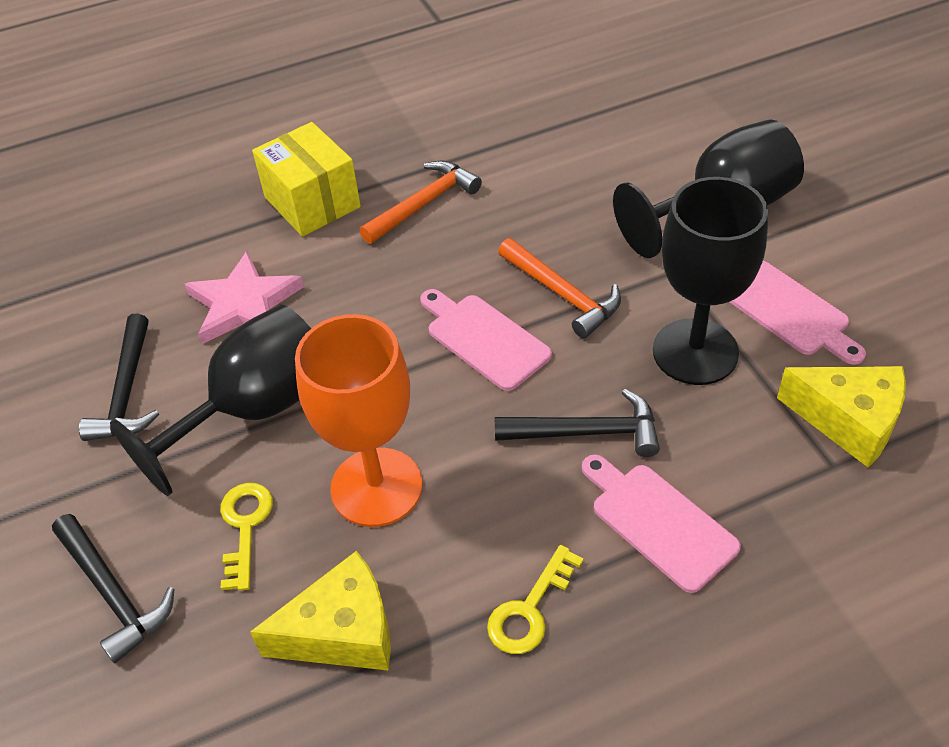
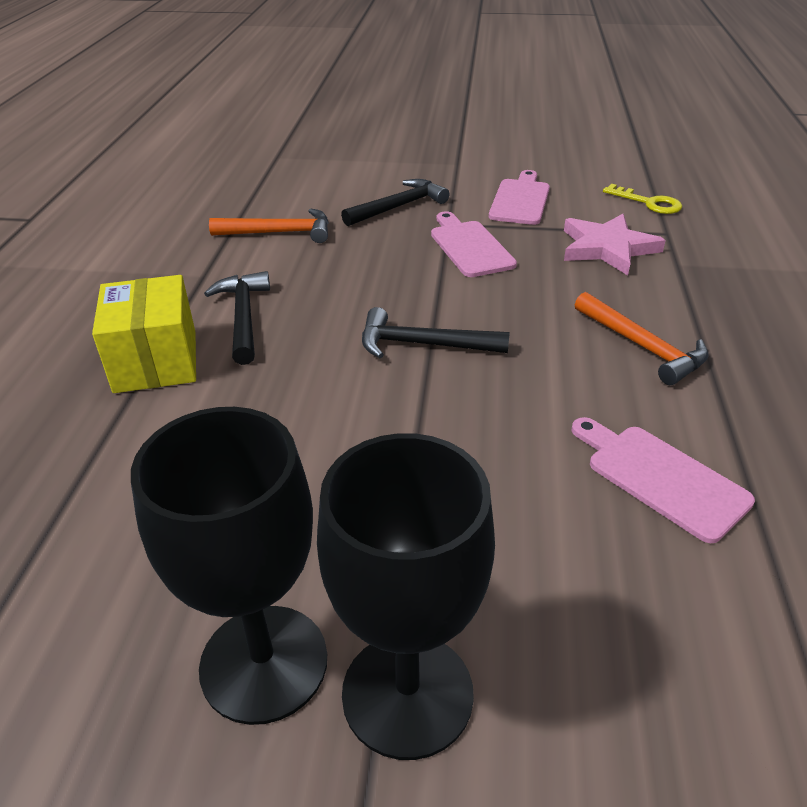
black goblet: 3 -> 2
orange goblet: 1 -> 0
yellow cheese: 2 -> 0
yellow key: 2 -> 1

